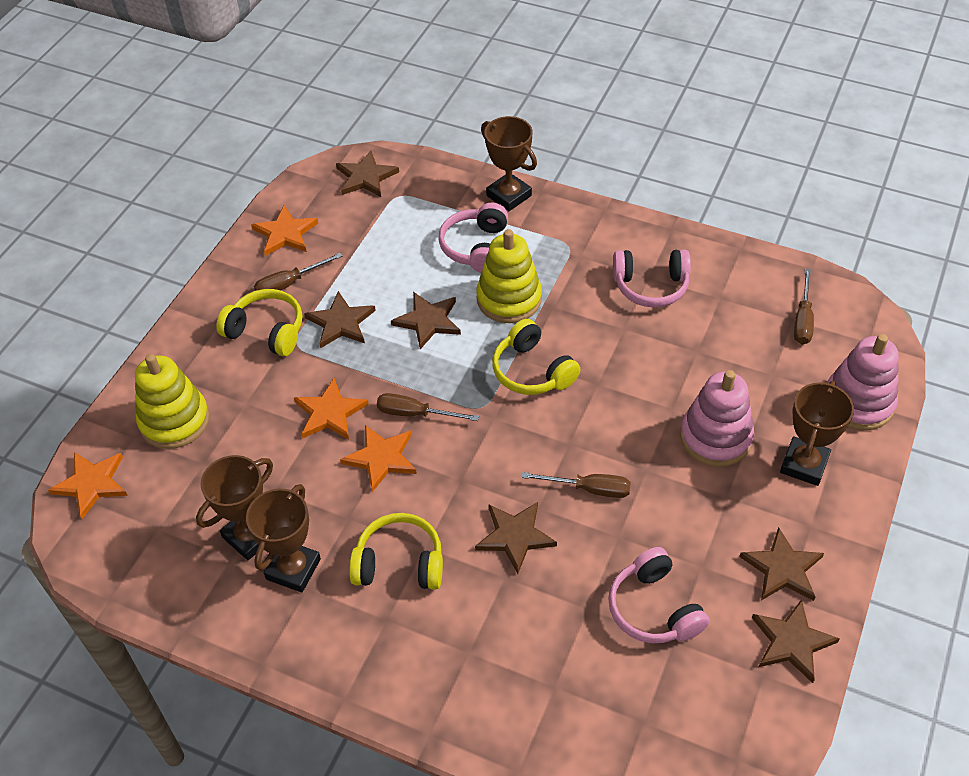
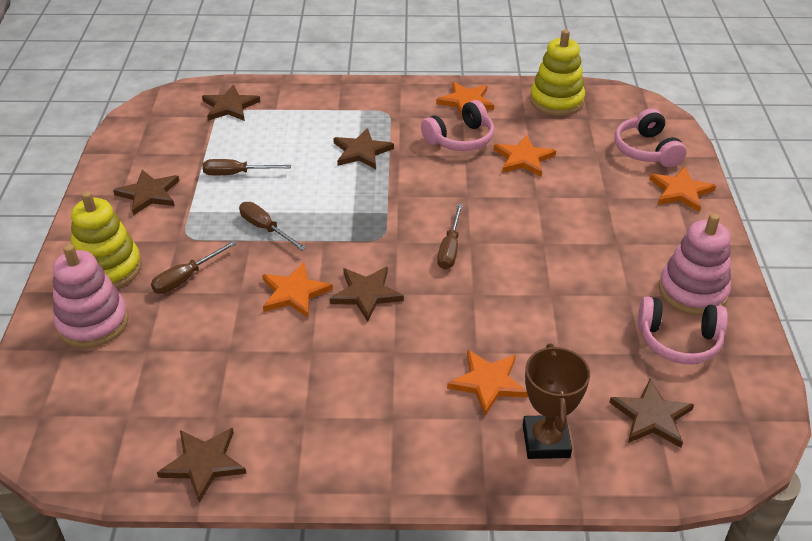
brown trophy: 4 -> 1
orange star: 4 -> 5
yellow headphones: 3 -> 0

